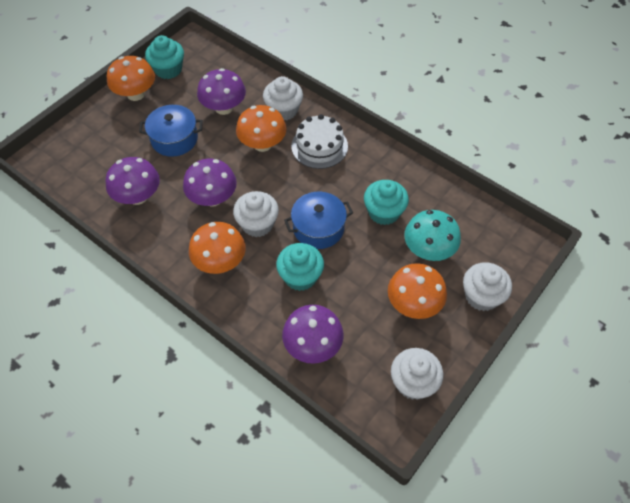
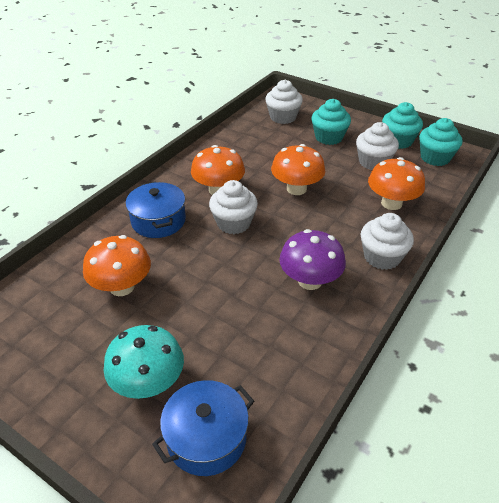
purple mushroom: 4 -> 1
white cake: 1 -> 0

